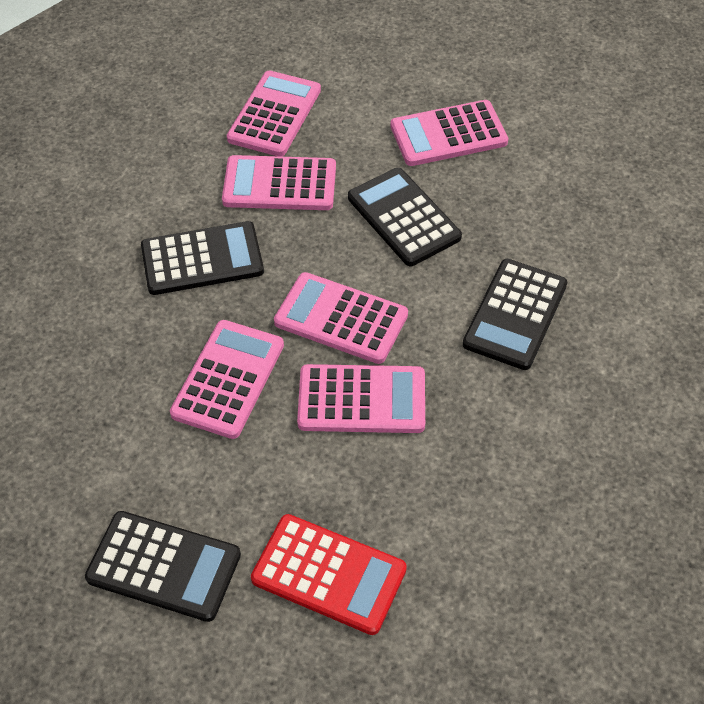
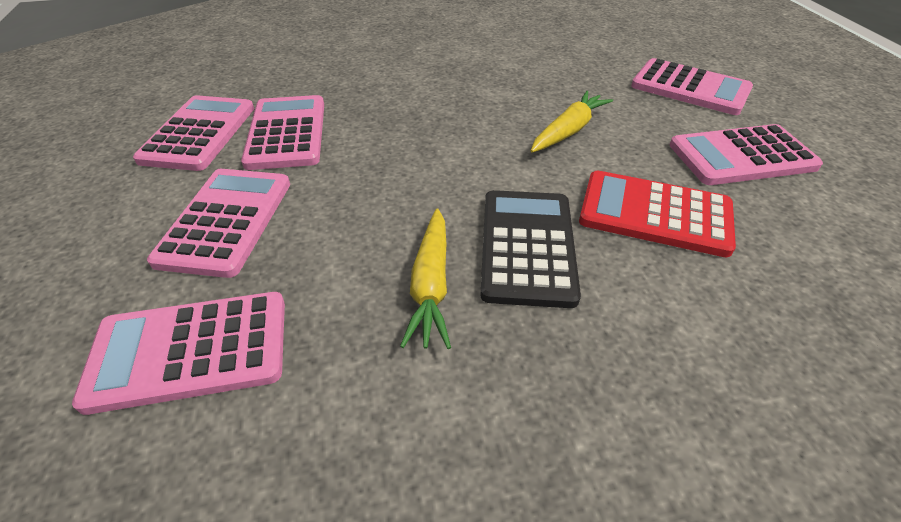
black calculator: 4 -> 1
yellow carrot: 0 -> 2

